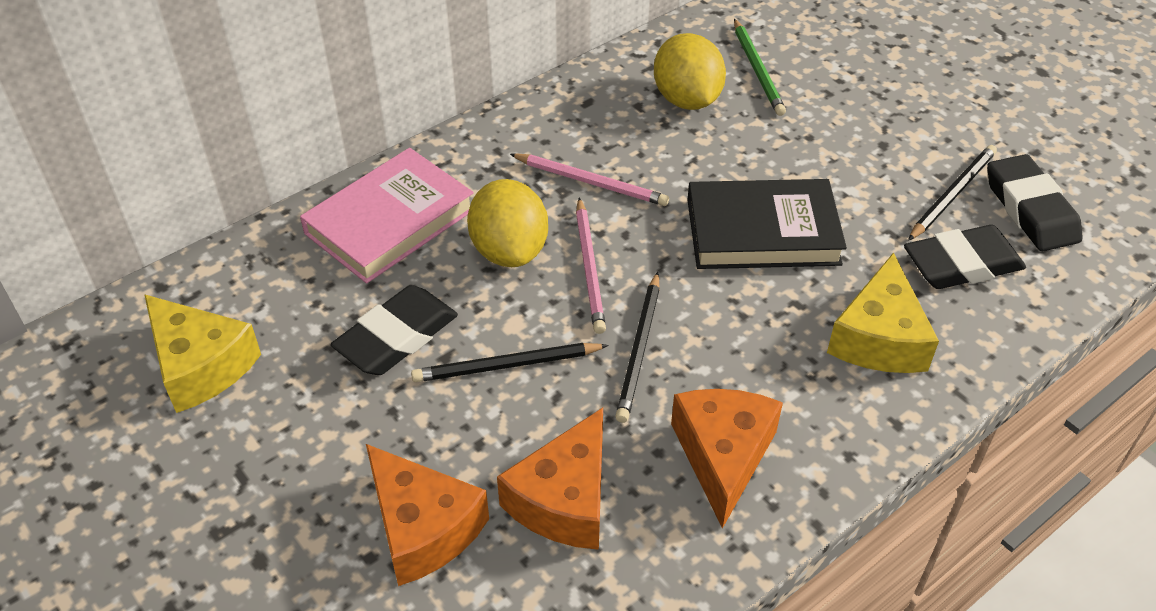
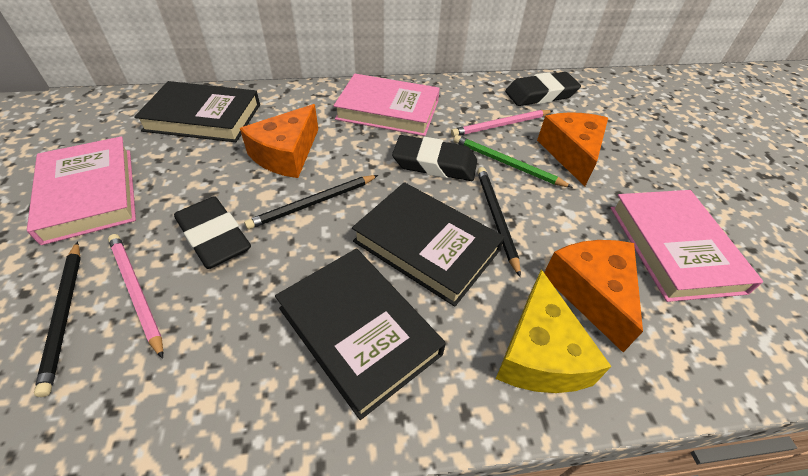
black book: 1 -> 3
pink book: 1 -> 3
yellow cheese: 2 -> 1
yellow lemon: 2 -> 0

